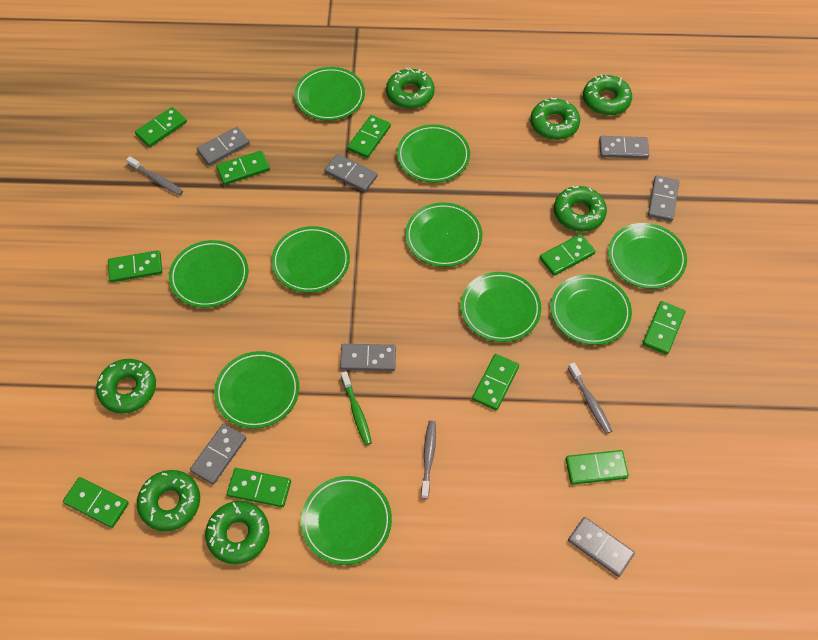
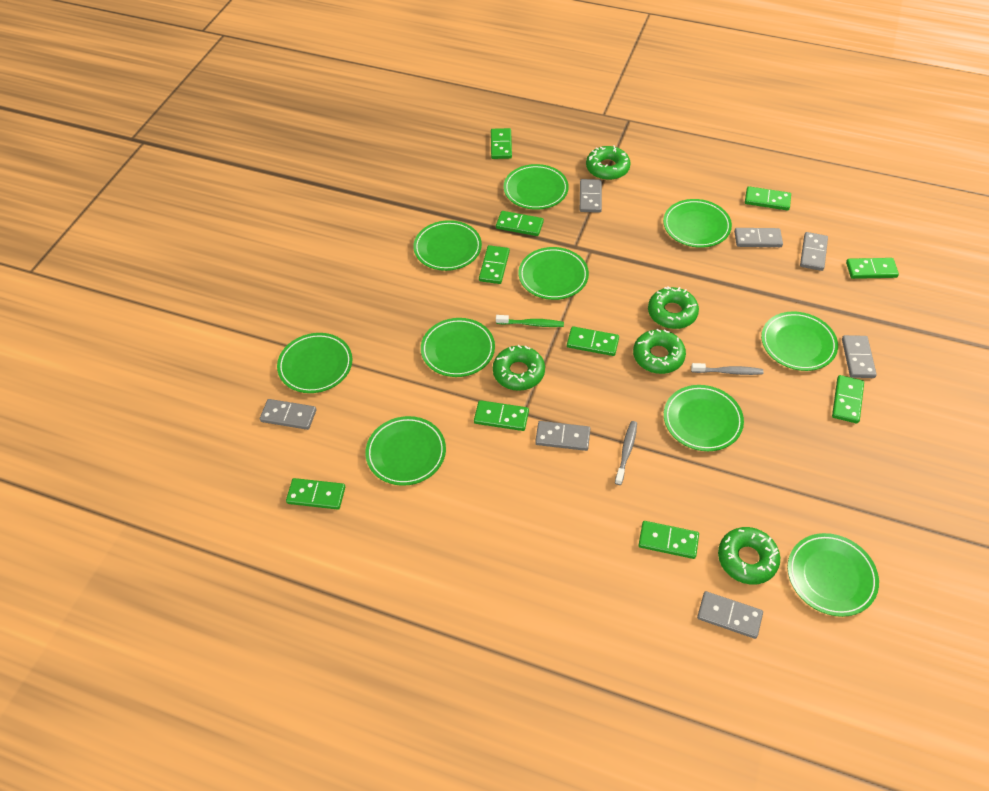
green donut: 7 -> 5
grey toothbrush: 3 -> 2

